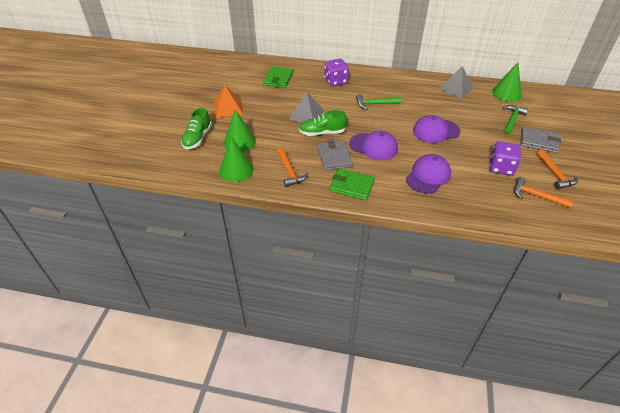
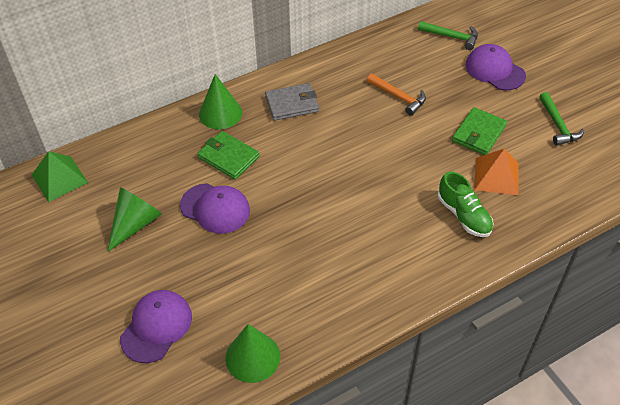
green pyramid: 0 -> 1
green shoe: 2 -> 1
grey pyramid: 2 -> 0
grey wallet: 2 -> 1
orange hammer: 3 -> 1
purple dice: 2 -> 0

